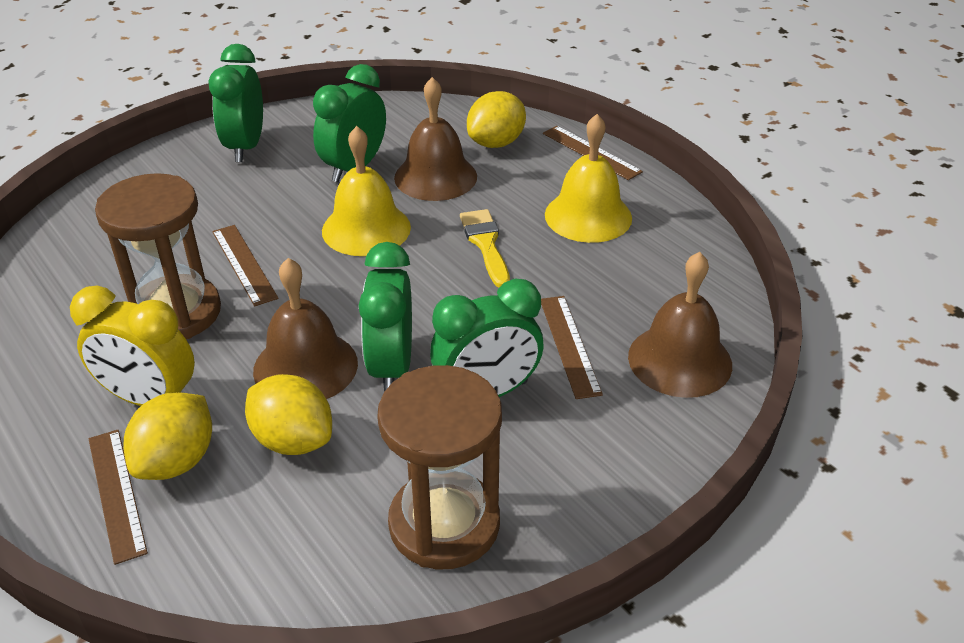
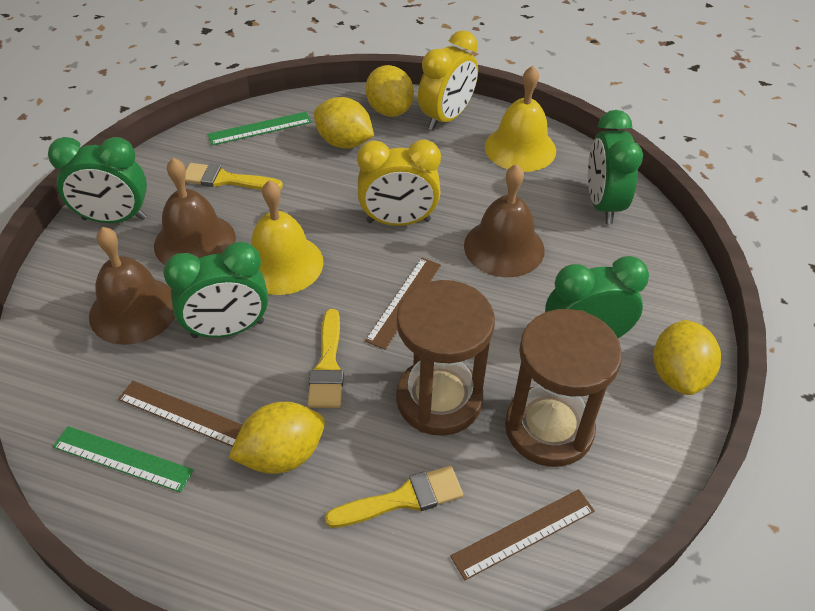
brown ruler: 4 -> 3
green ruler: 0 -> 2
yellow brush: 1 -> 3
yellow clock: 1 -> 2
yellow lemon: 3 -> 4

